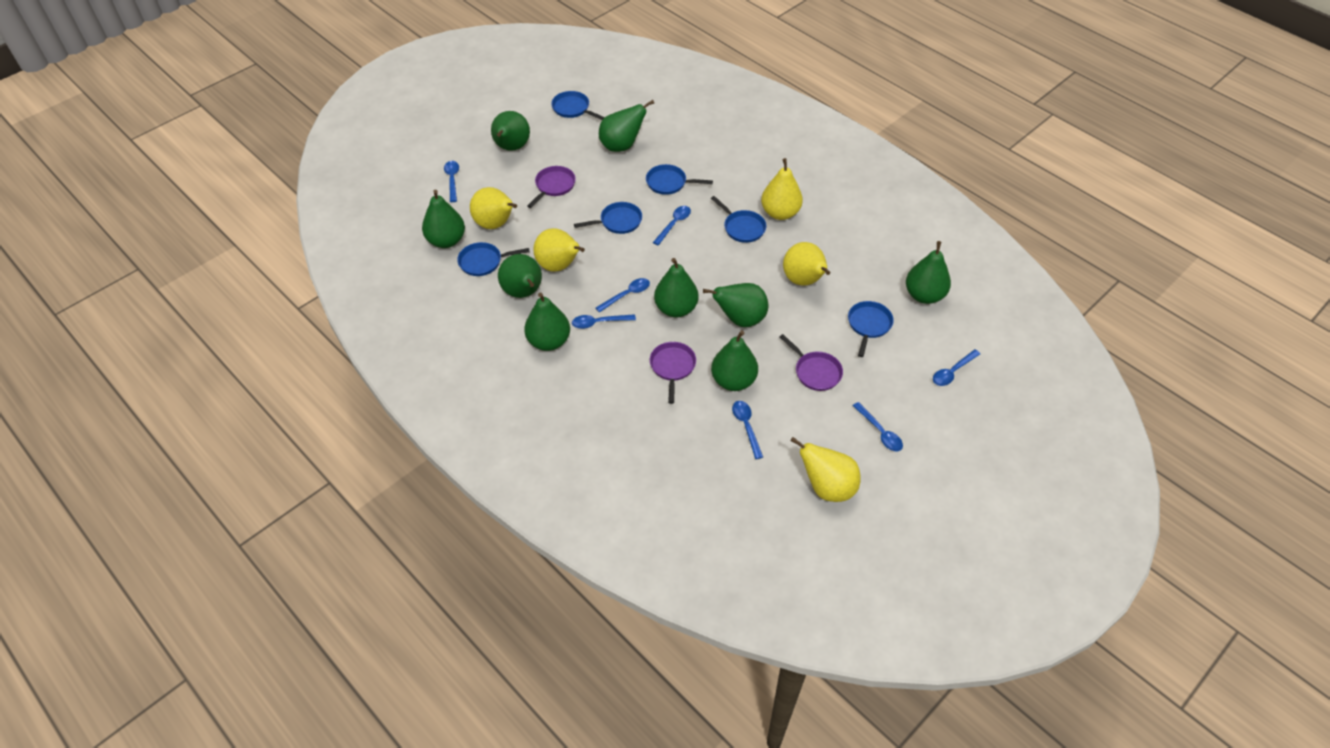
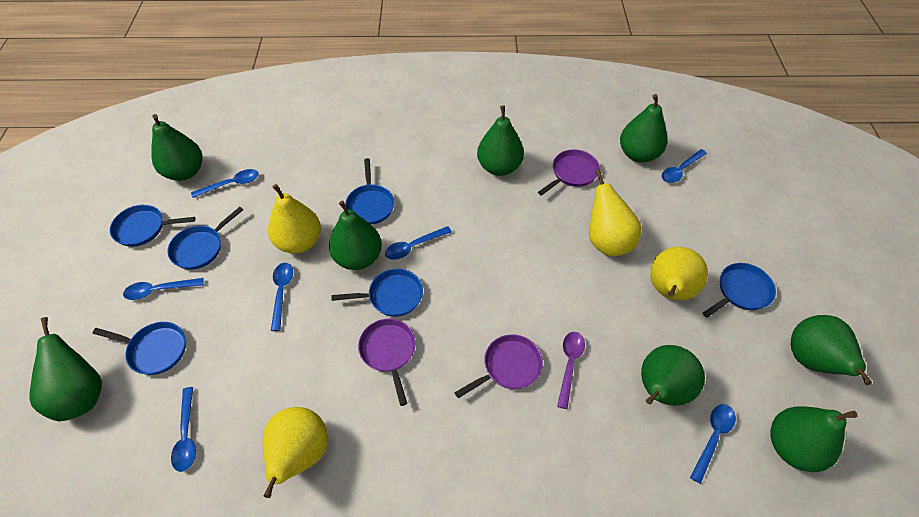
green pear: 9 -> 8
purple spoon: 0 -> 1
yellow pear: 5 -> 4

